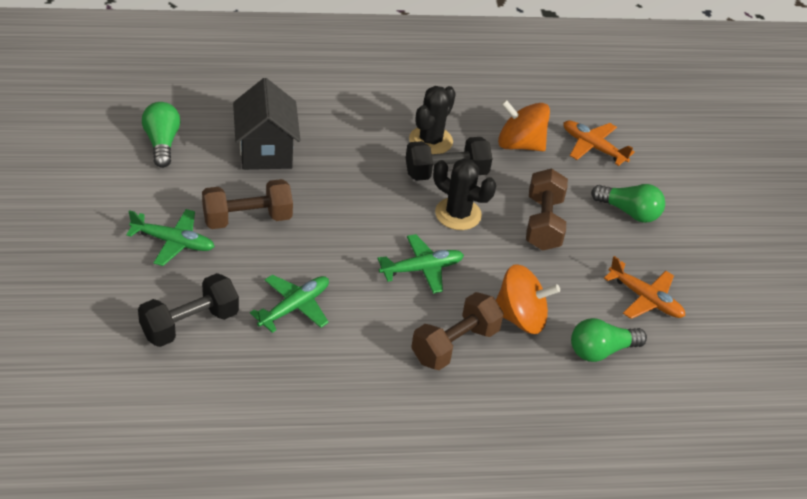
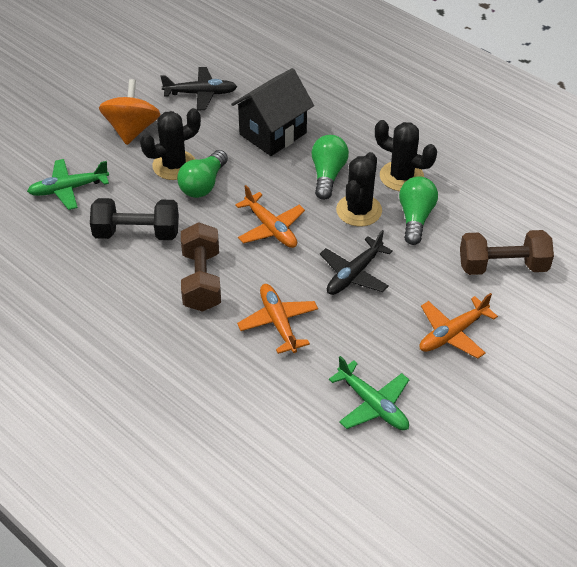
black cactus: 2 -> 3
black dumbbell: 2 -> 1
black plane: 0 -> 2
brown dumbbell: 3 -> 2
green plane: 3 -> 2
orange plane: 2 -> 3
orange spinning top: 2 -> 1

